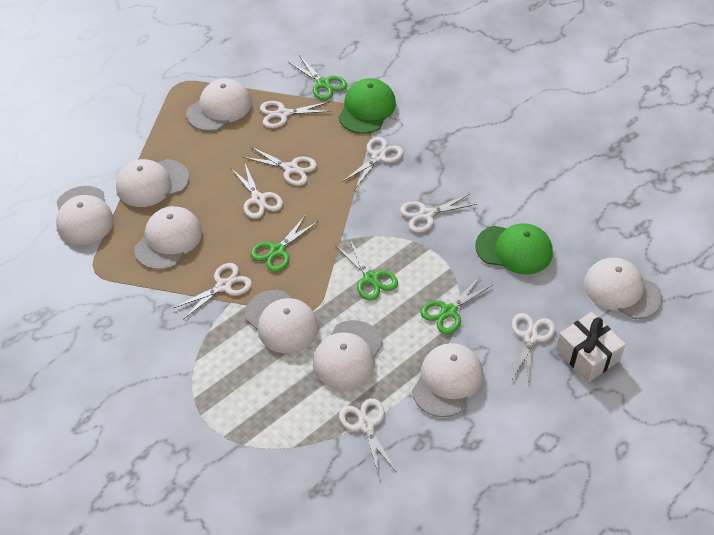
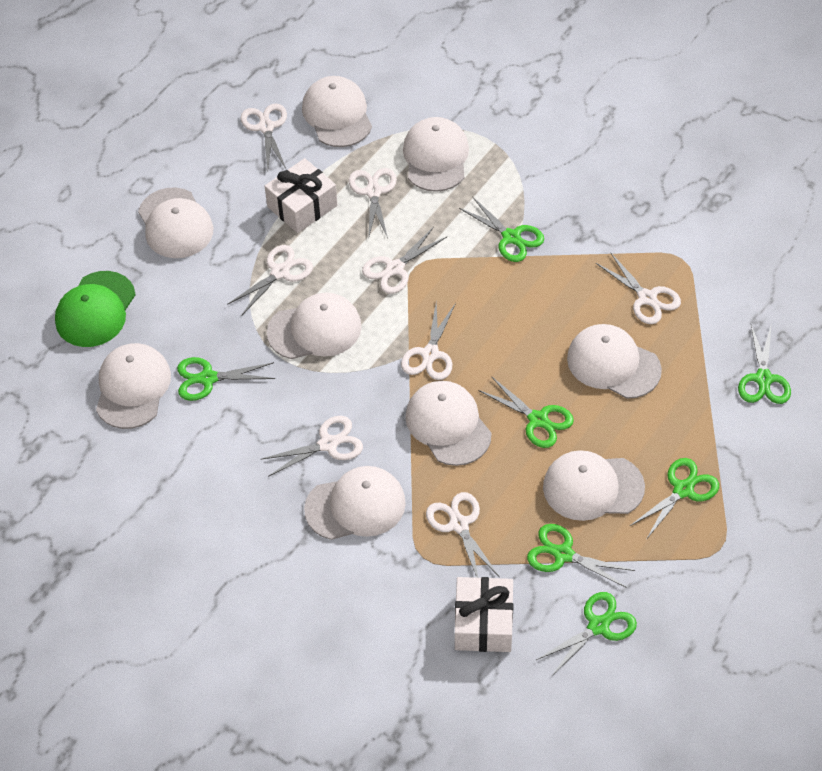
green cap: 2 -> 1
green scissors: 4 -> 7
white cap: 8 -> 9
white gift: 1 -> 2

